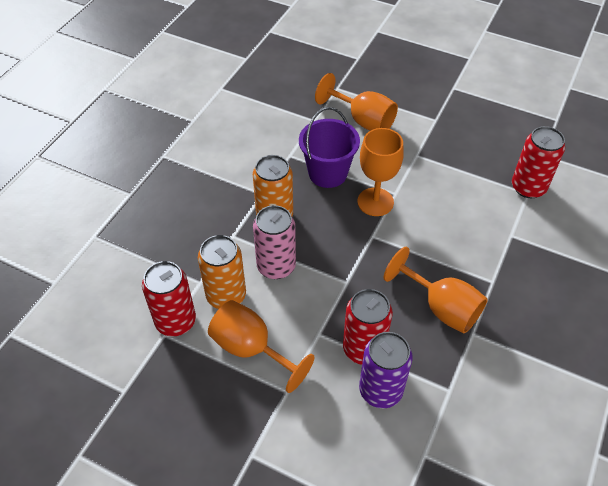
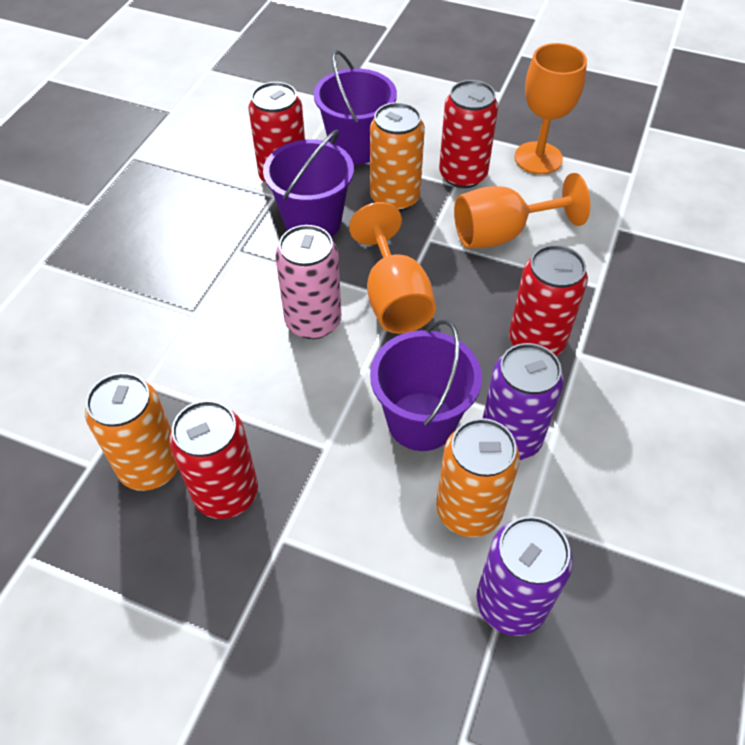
orange can: 2 -> 3
orange goblet: 4 -> 3
purple bucket: 1 -> 3
purple can: 1 -> 2
red can: 3 -> 4

